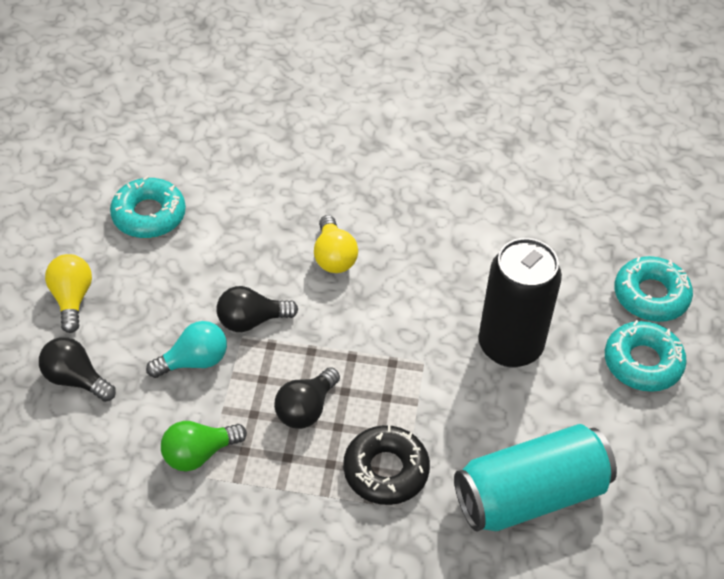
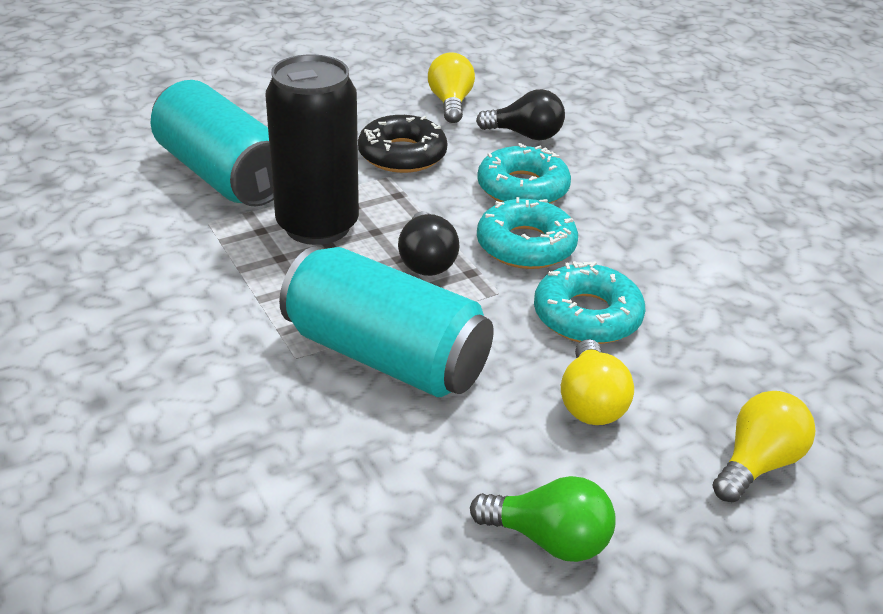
black light bulb: 3 -> 2
turquoise can: 1 -> 2
turquoise light bulb: 1 -> 0
yellow light bulb: 2 -> 3

